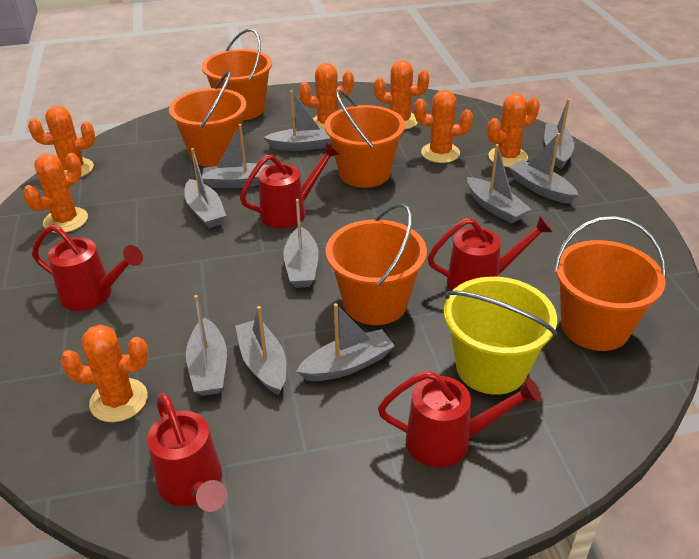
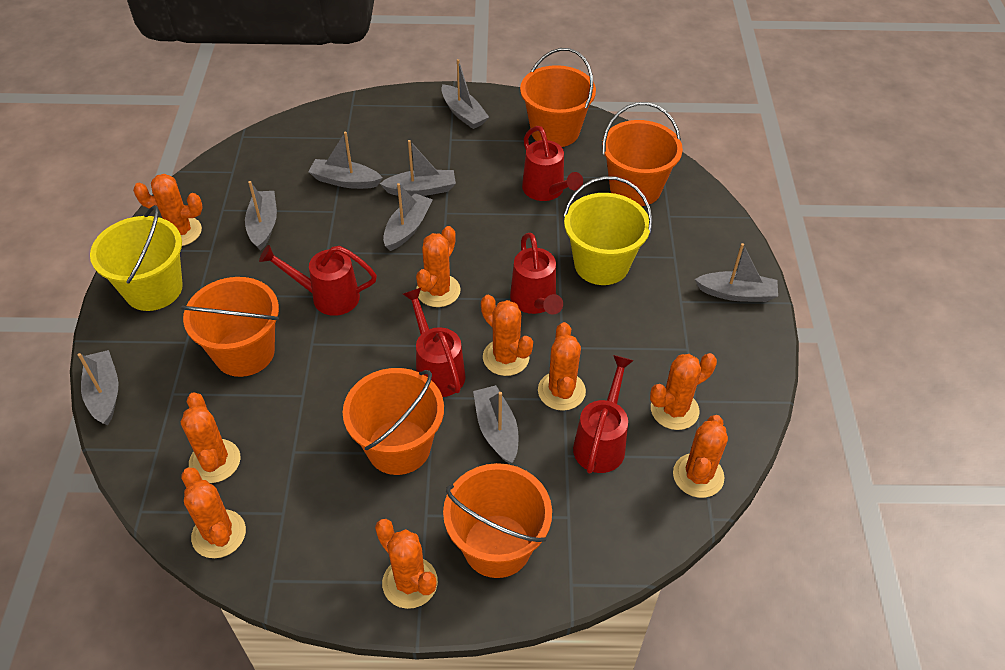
grey boat: 10 -> 8
orange cactus: 7 -> 9
yellow bucket: 1 -> 2

